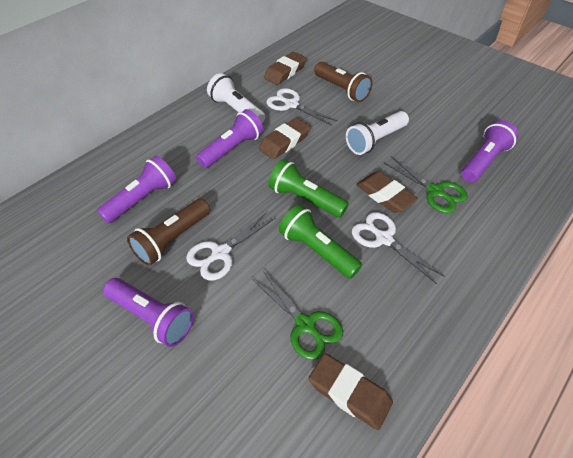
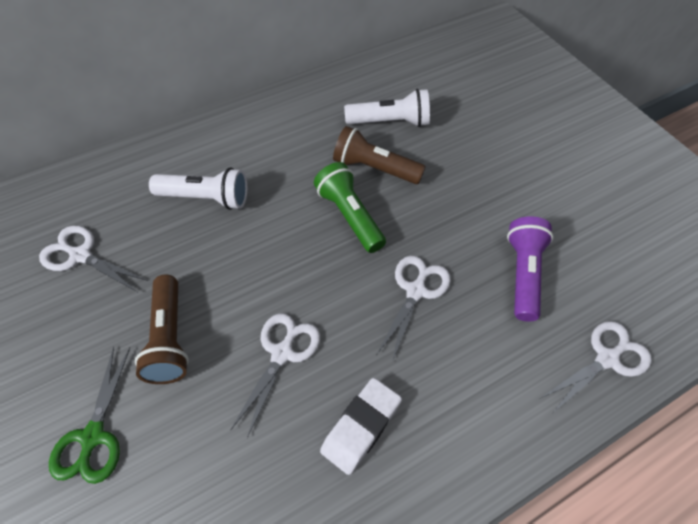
brown eraser: 4 -> 0
green flashlight: 2 -> 1
green scissors: 2 -> 1
purple flashlight: 4 -> 1
white eraser: 0 -> 1
white scissors: 3 -> 4

